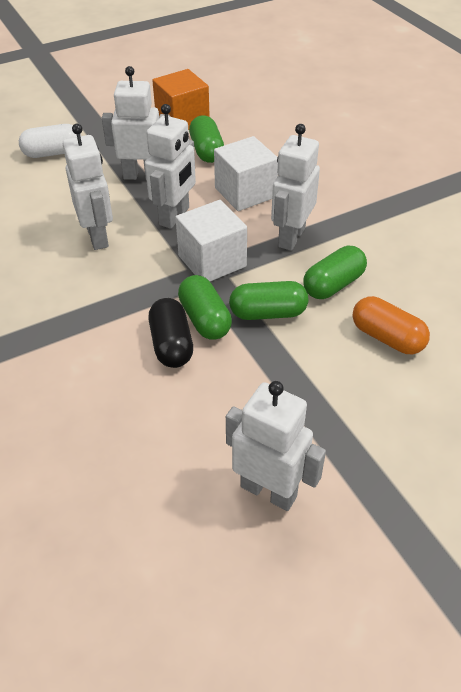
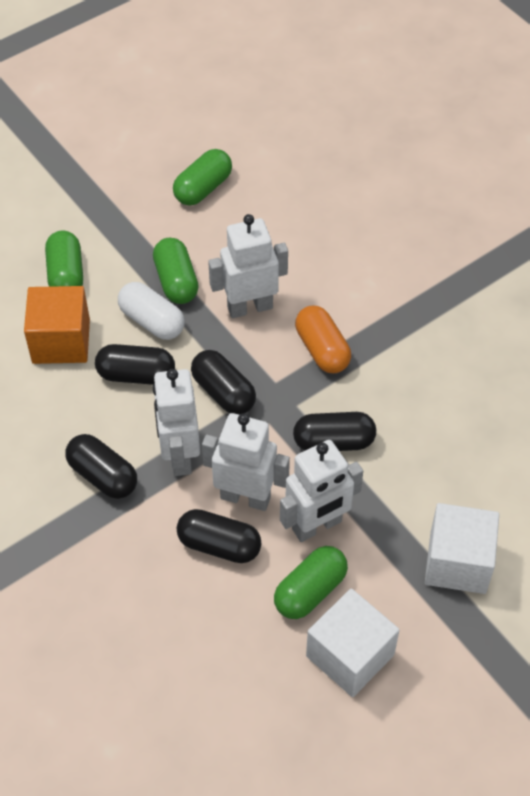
black capsule: 1 -> 5
white robot: 5 -> 4

